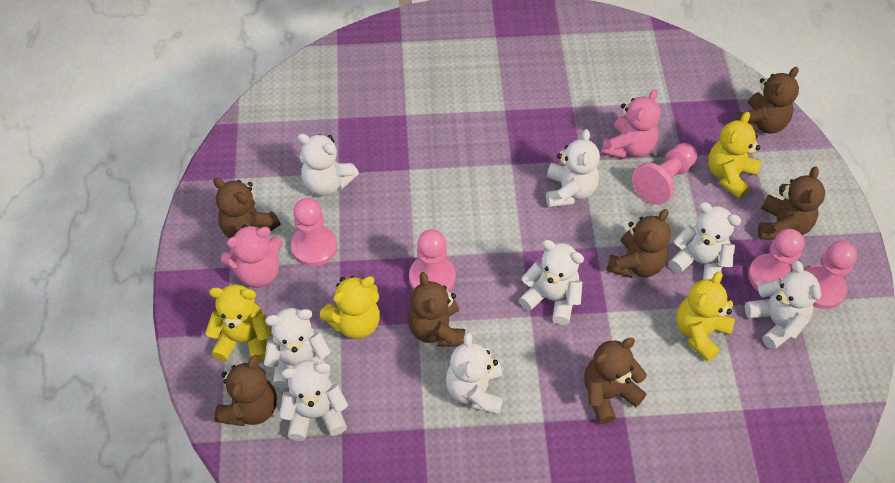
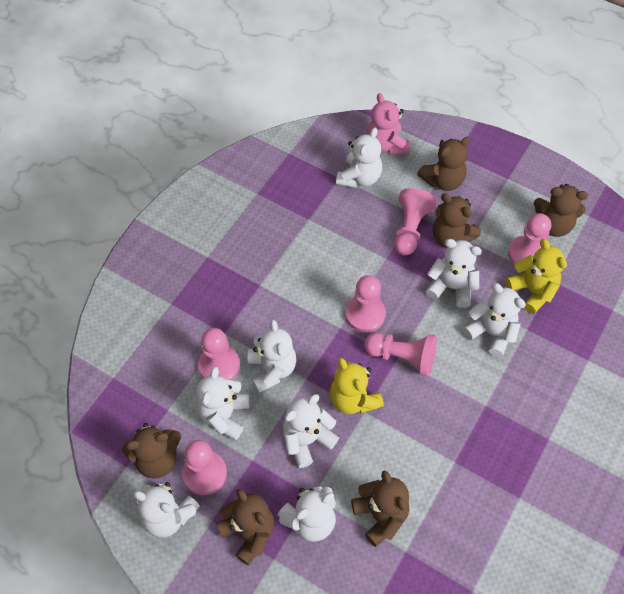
brown teddy bear: 7 -> 6
pink pawn: 5 -> 6
pink teddy bear: 2 -> 1
yellow teddy bear: 4 -> 2

